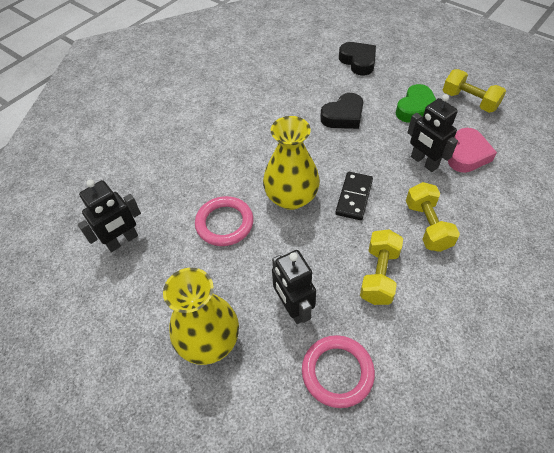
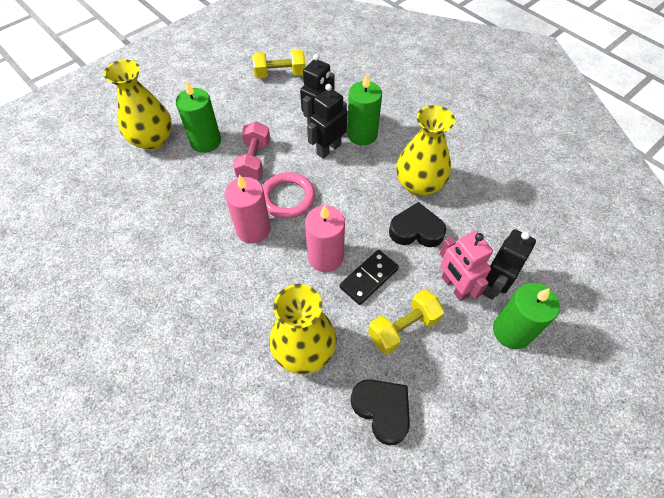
green candle: 0 -> 3
green heart: 1 -> 0
pink candle: 0 -> 2
pink dumbbell: 0 -> 1
pink heart: 1 -> 0
pink ring: 2 -> 1
pink robot: 0 -> 1
yellow dumbbell: 3 -> 2
yellow vase: 2 -> 3

